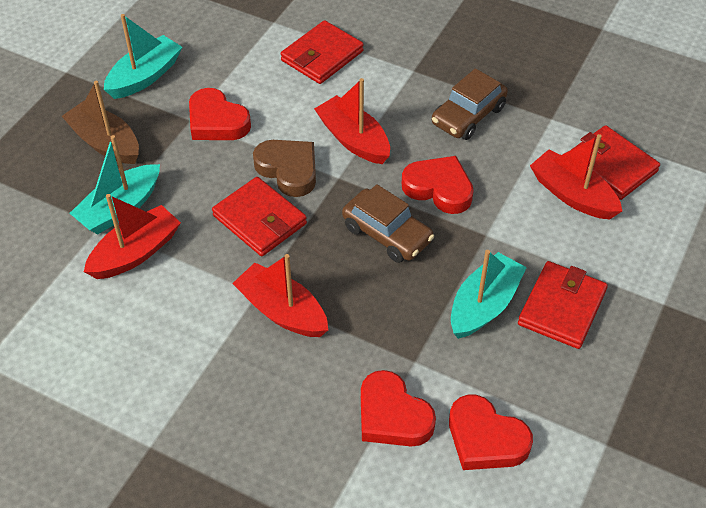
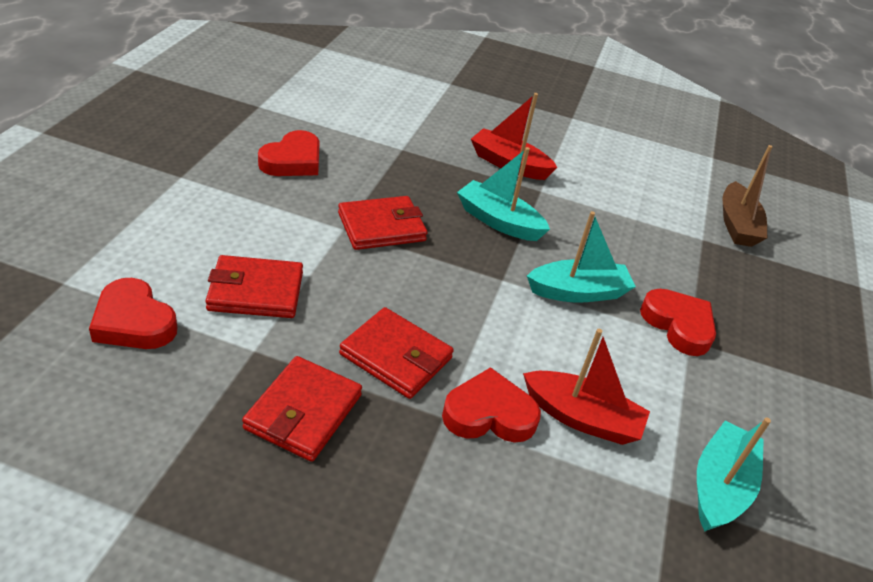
brown car: 2 -> 0
brown heart: 1 -> 0
red boat: 4 -> 2

